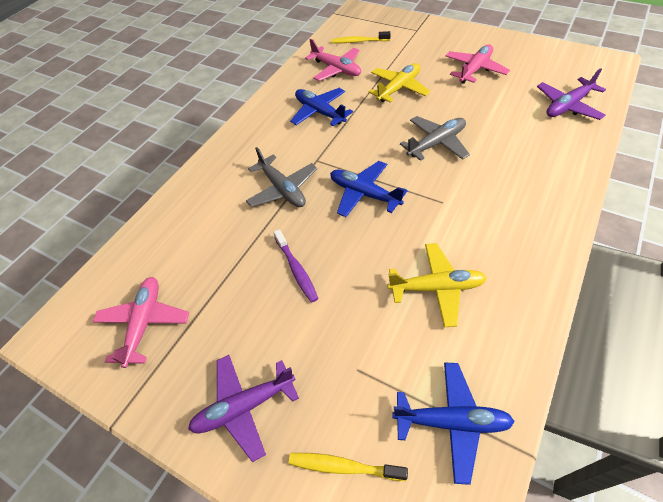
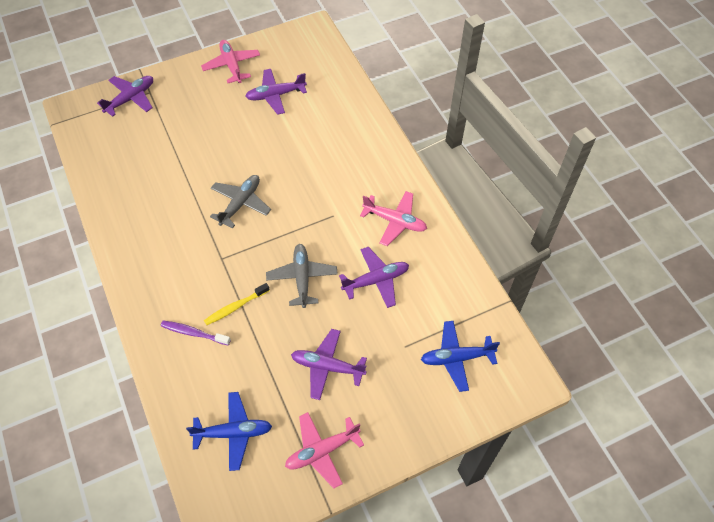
blue plane: 3 -> 2
purple plane: 2 -> 4
yellow plane: 2 -> 0
yellow toothbrush: 2 -> 1

